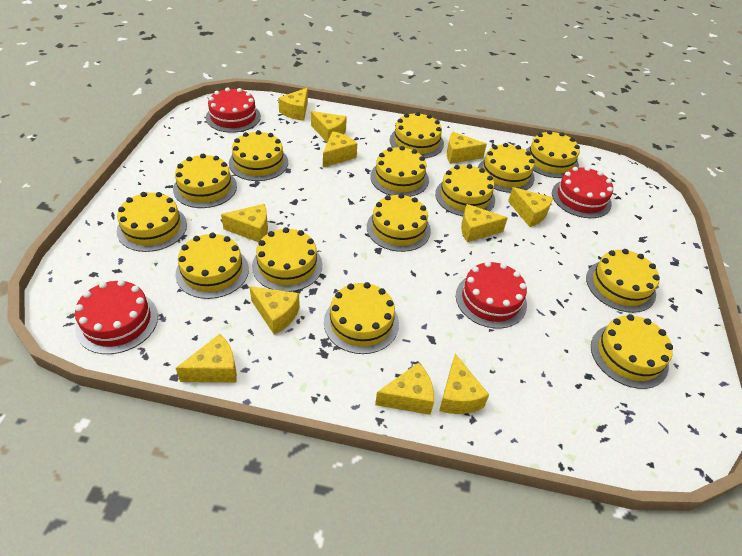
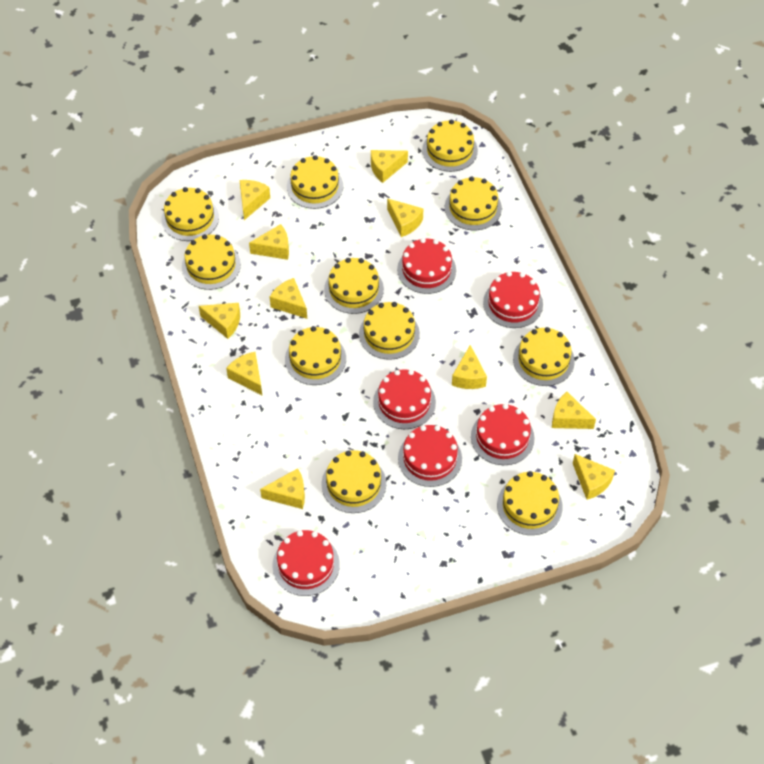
red cake: 4 -> 6
yellow cake: 14 -> 11

